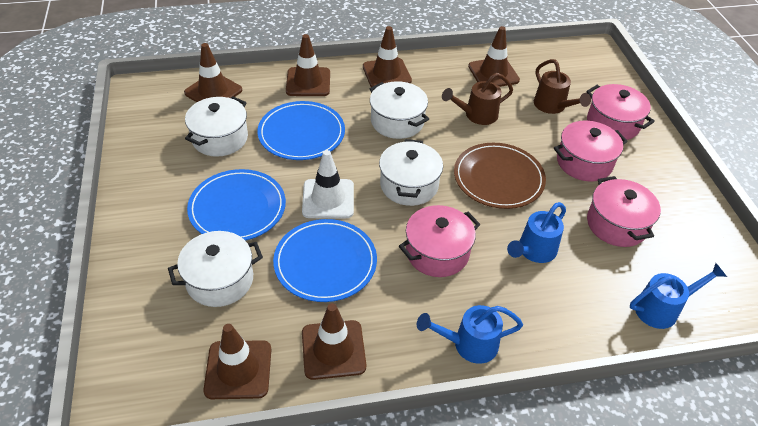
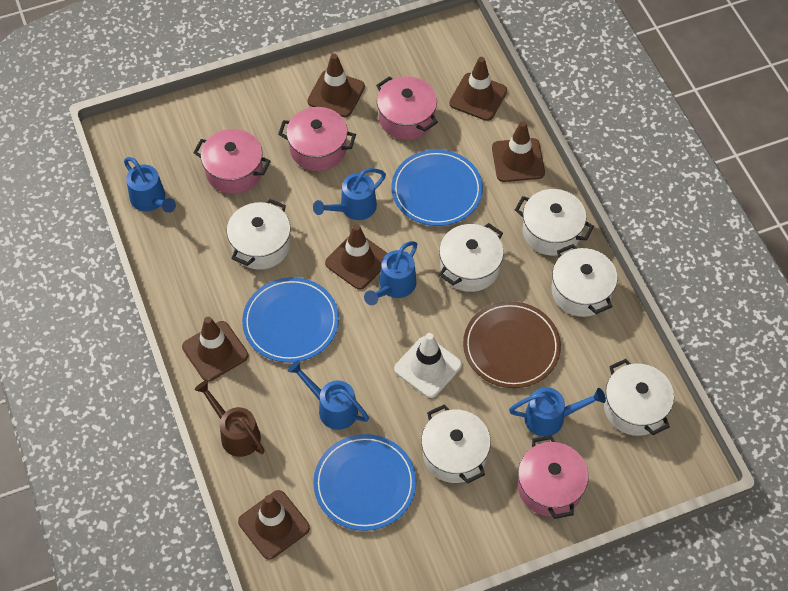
blue watering can: 3 -> 5
brown watering can: 2 -> 1
white pot: 4 -> 6

